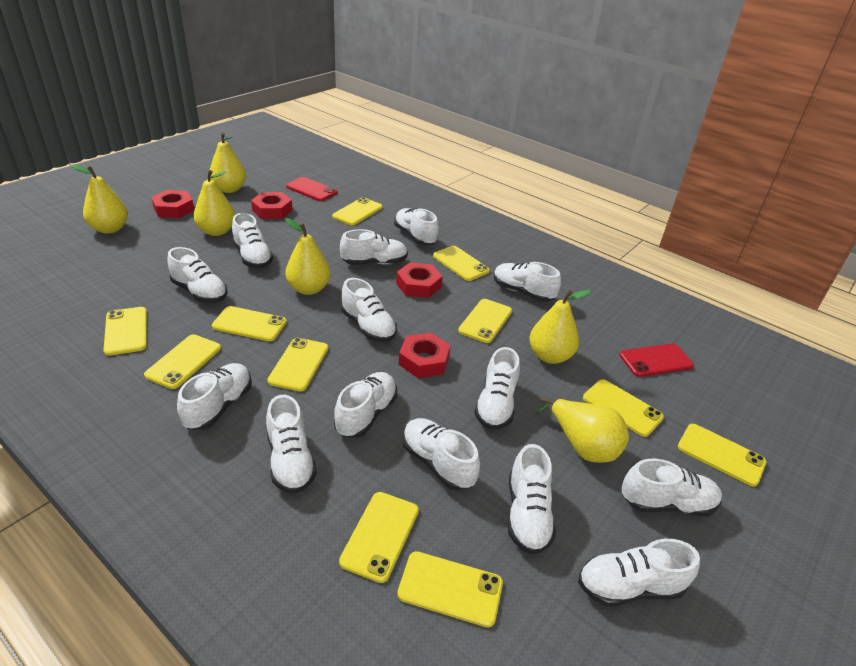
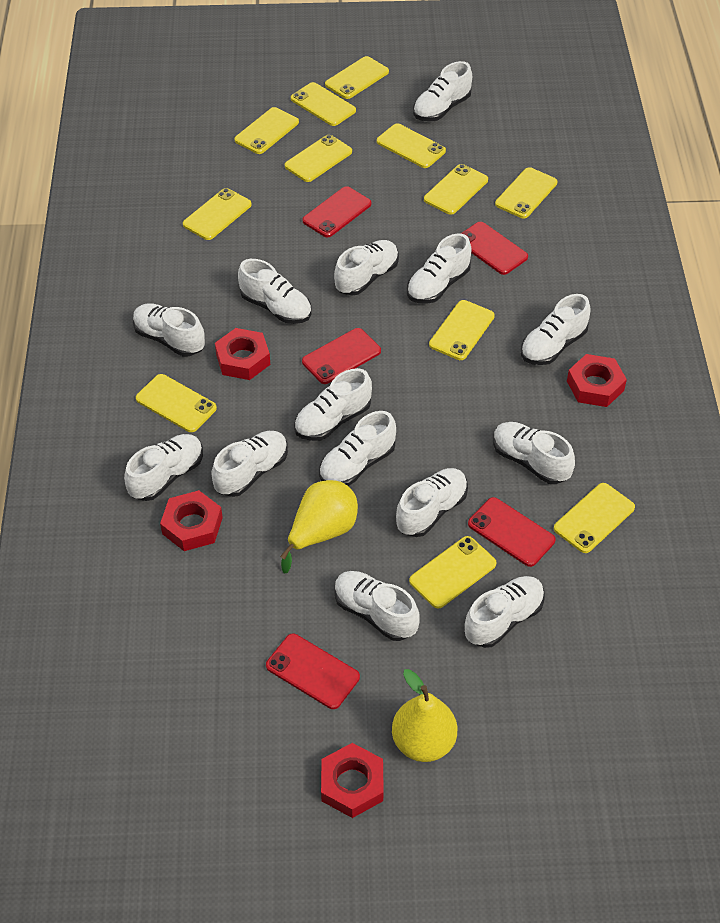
red phone: 2 -> 5
yellow pear: 6 -> 2
yellow phone: 11 -> 12

